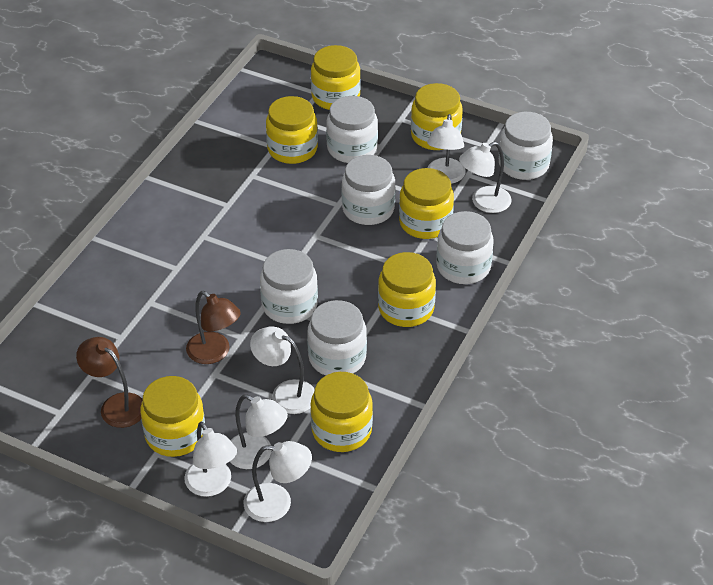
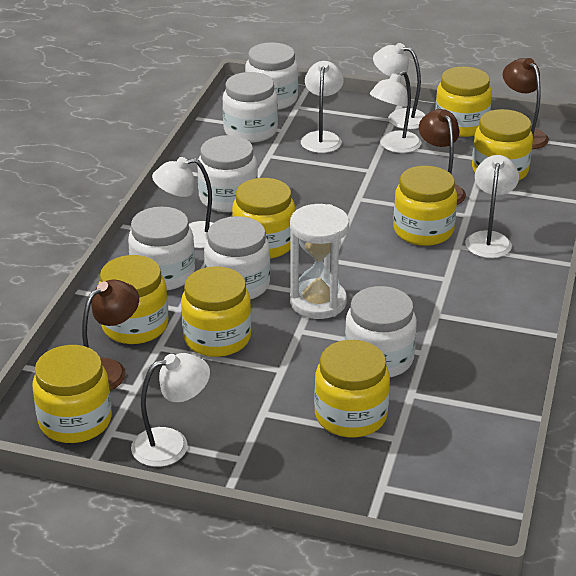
brown lamp: 2 -> 3
white hourglass: 0 -> 1
yellow jar: 7 -> 8

